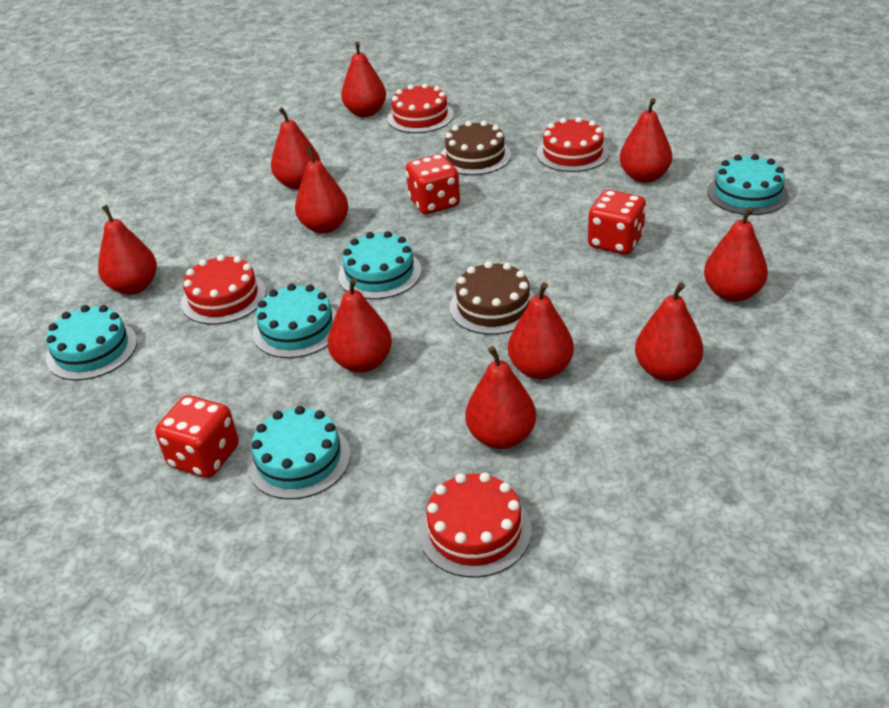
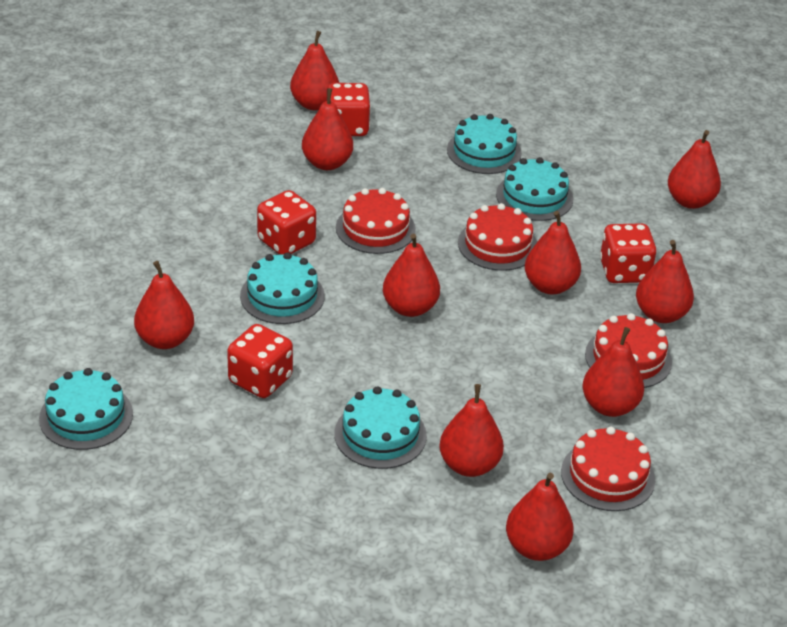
brown cake: 2 -> 0
red dice: 3 -> 4

